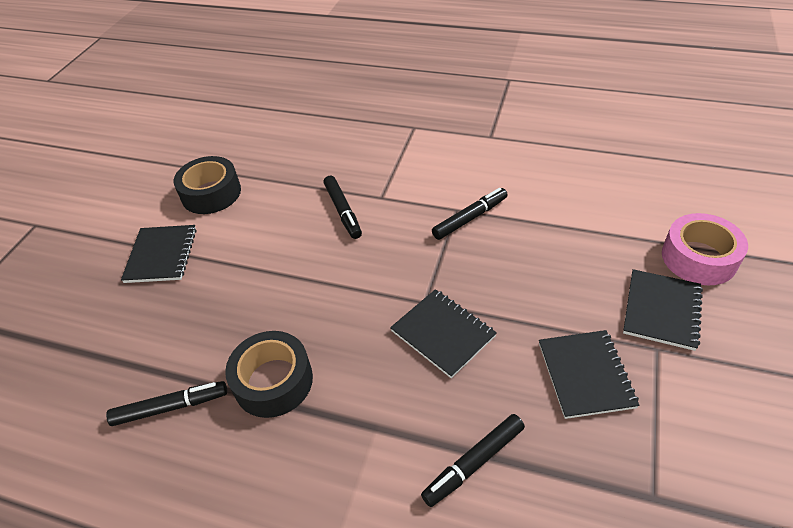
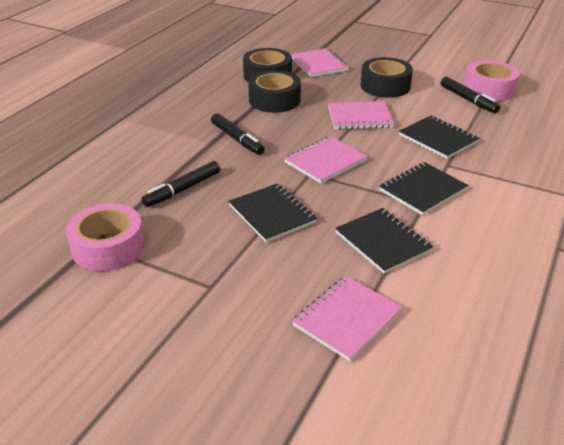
black marker: 4 -> 3
black tape: 2 -> 3
pink notebook: 0 -> 4
pink tape: 1 -> 2

